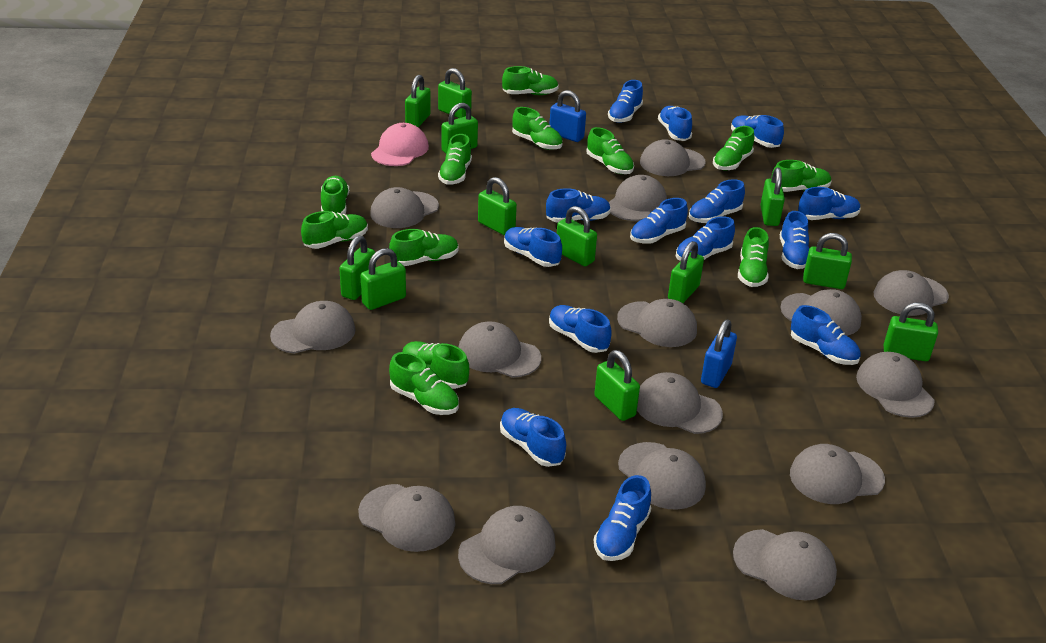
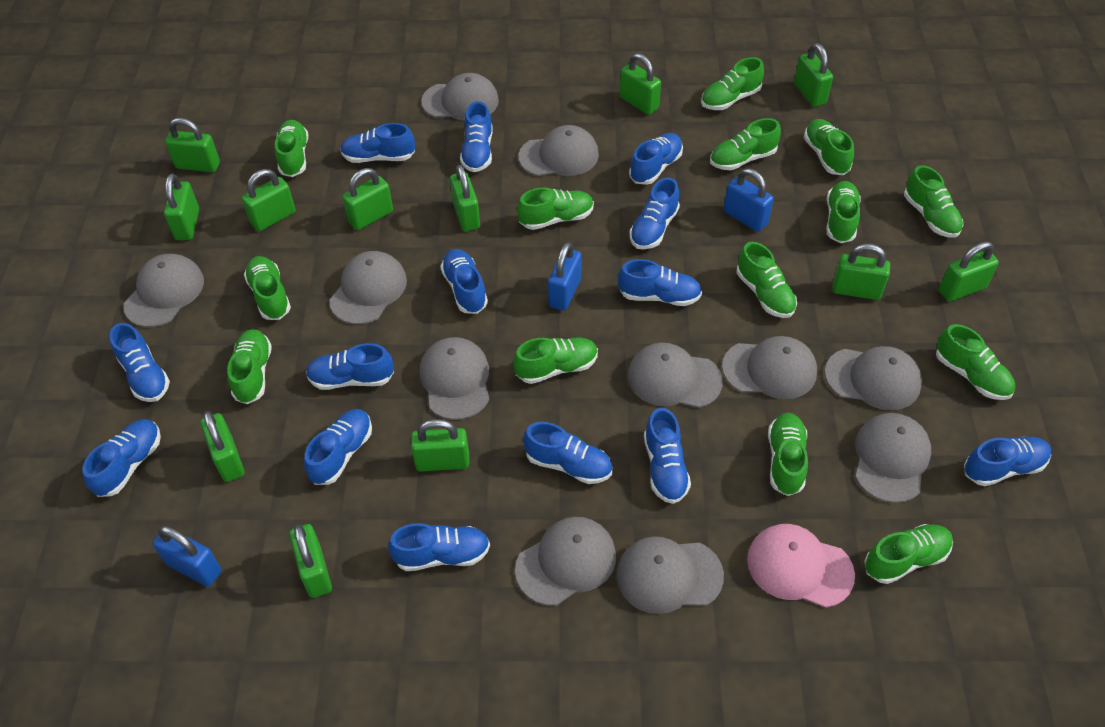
blue padlock: 2 -> 3
green shoe: 12 -> 14
grey cap: 15 -> 11

